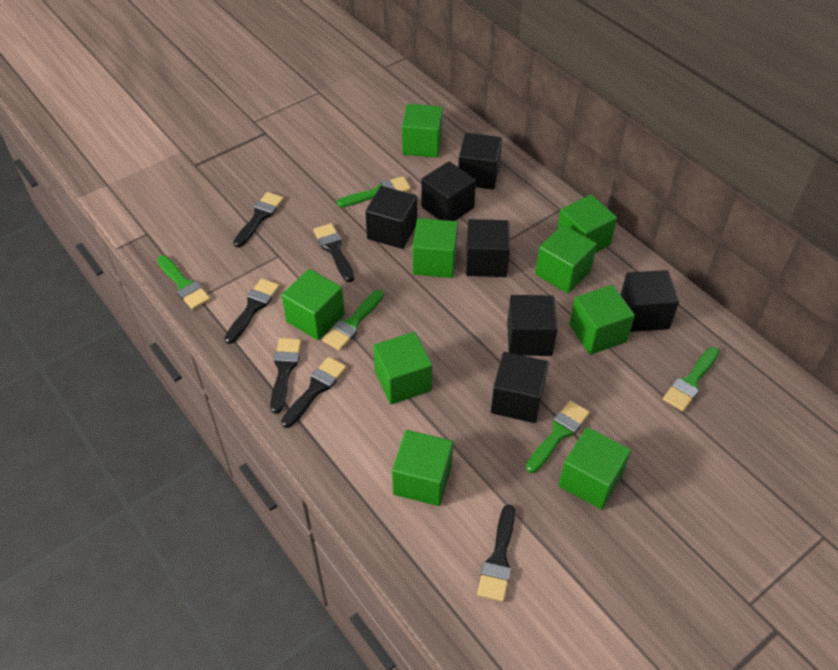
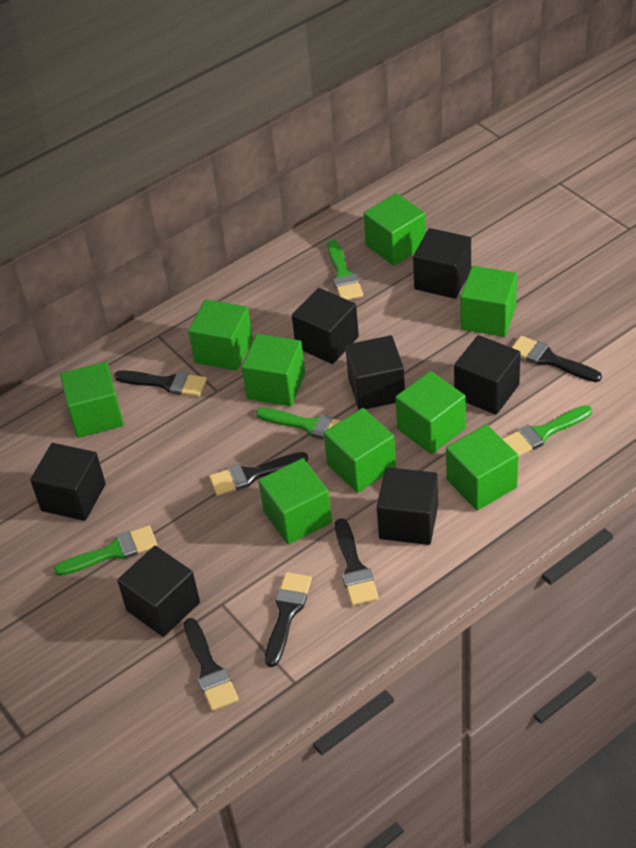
green brush: 5 -> 4

